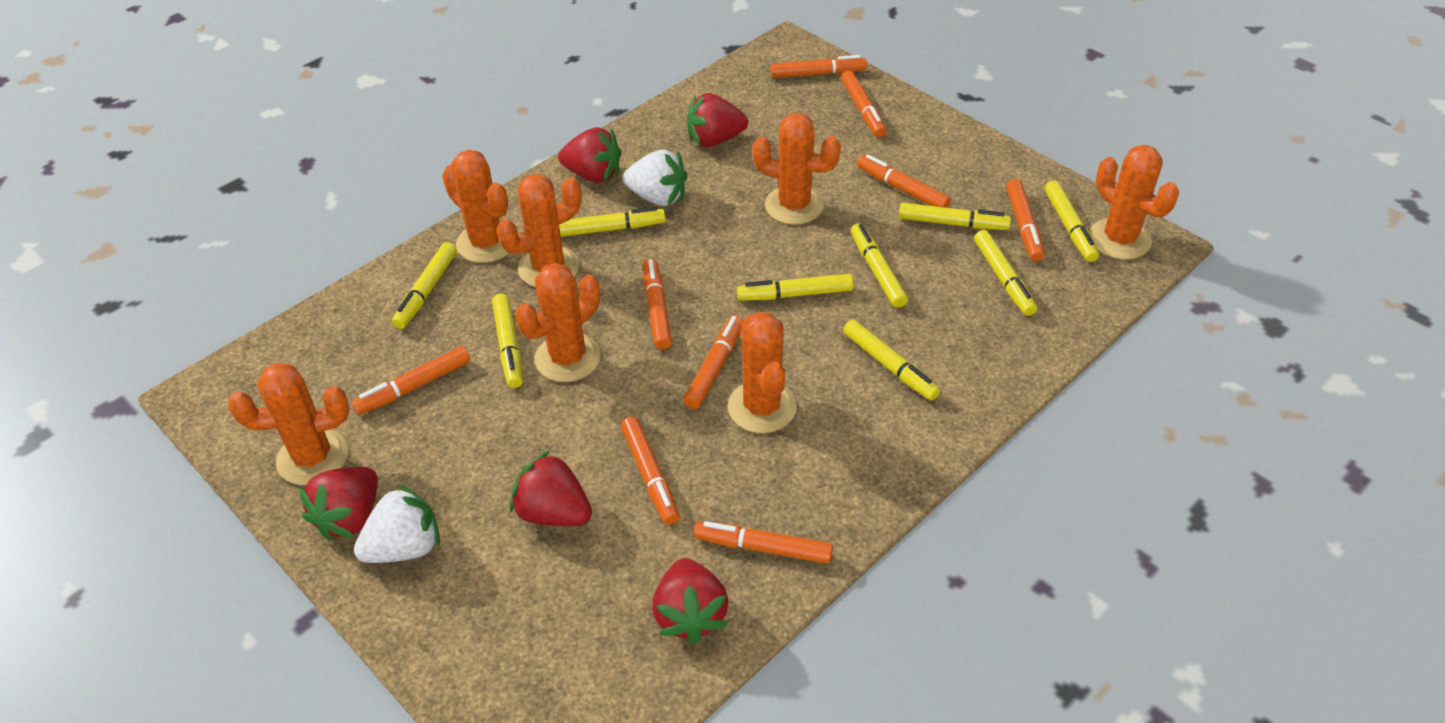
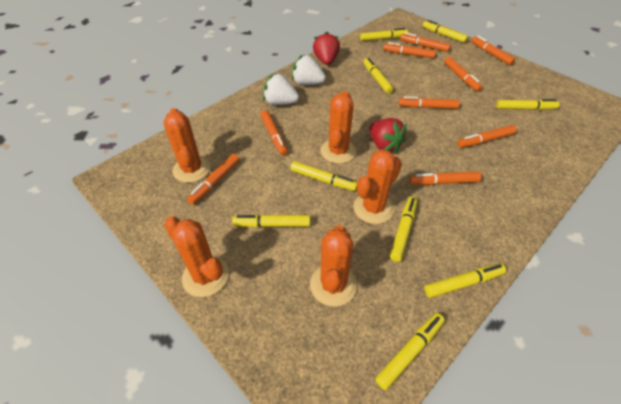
orange cactus: 7 -> 5
red strawberry: 5 -> 2

